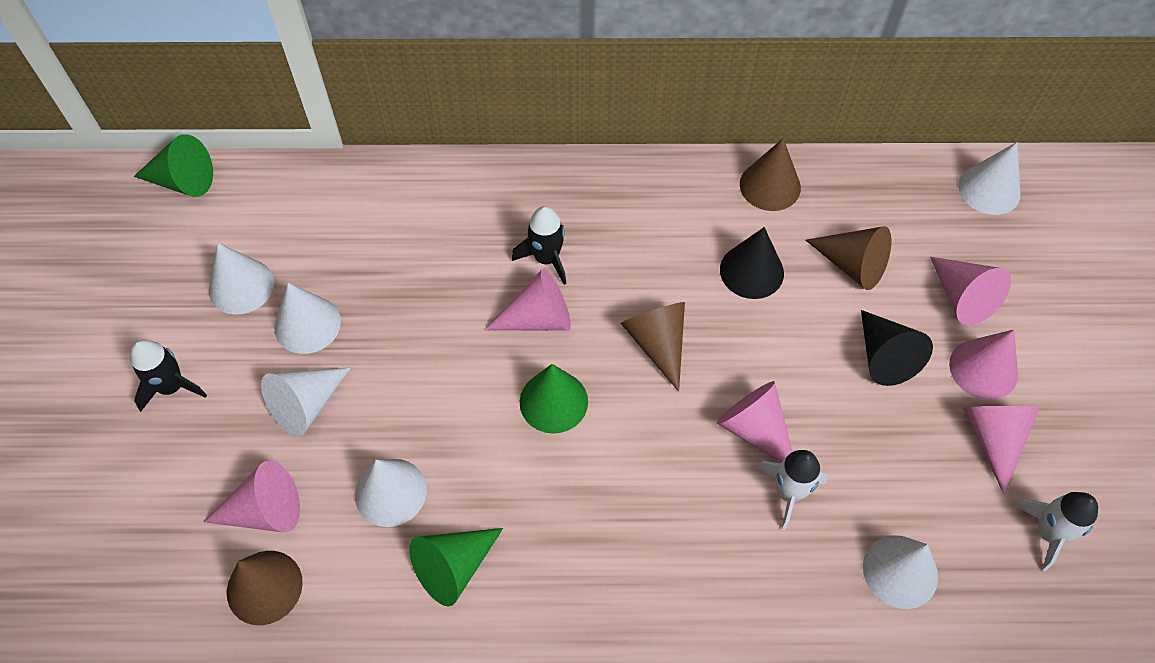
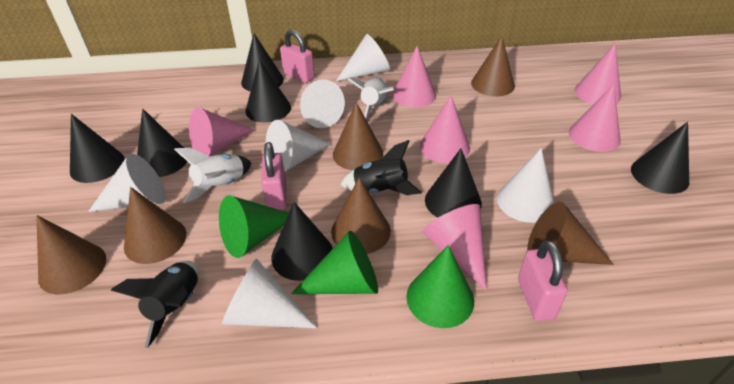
black cone: 2 -> 7
brown cone: 4 -> 6
pink padlock: 0 -> 3

